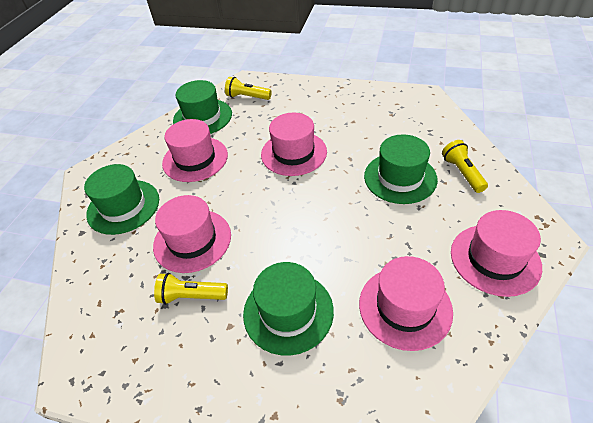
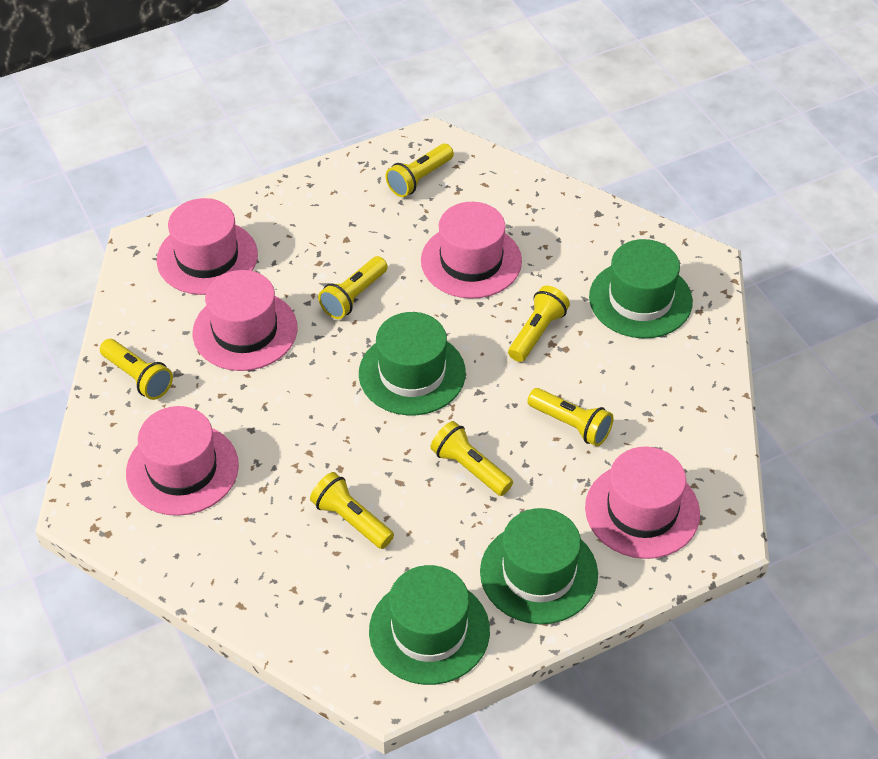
yellow flashlight: 3 -> 7

